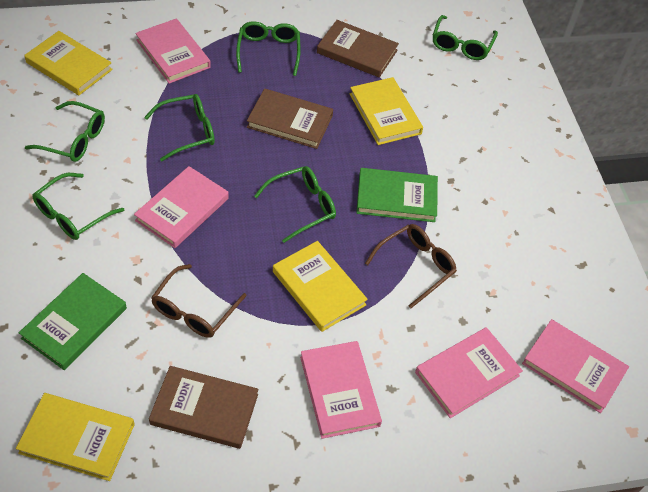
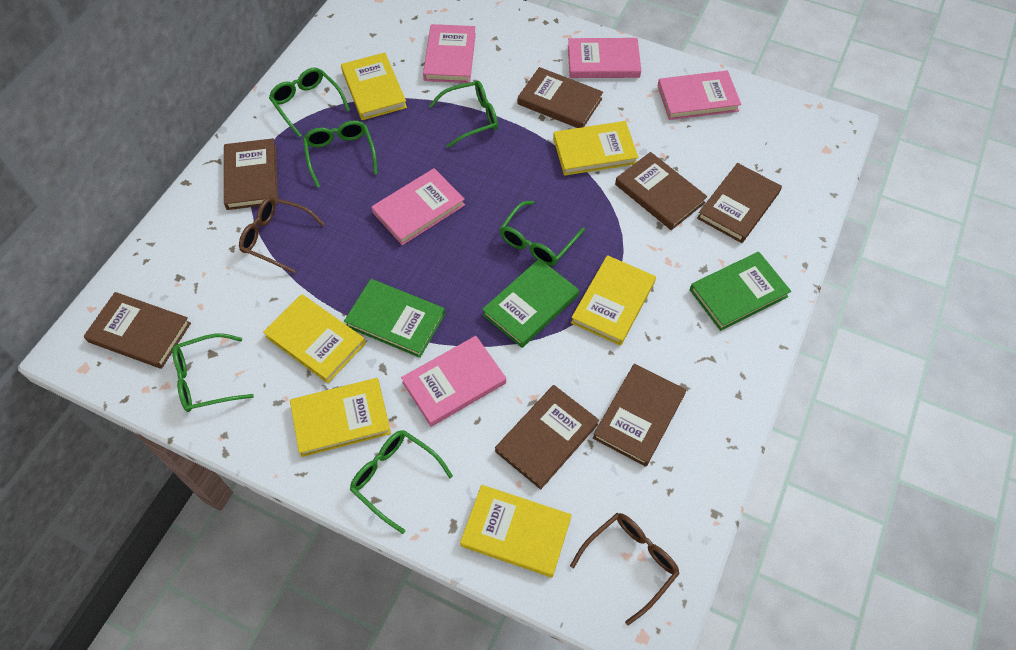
brown book: 3 -> 7
green book: 2 -> 3
yellow book: 4 -> 6

